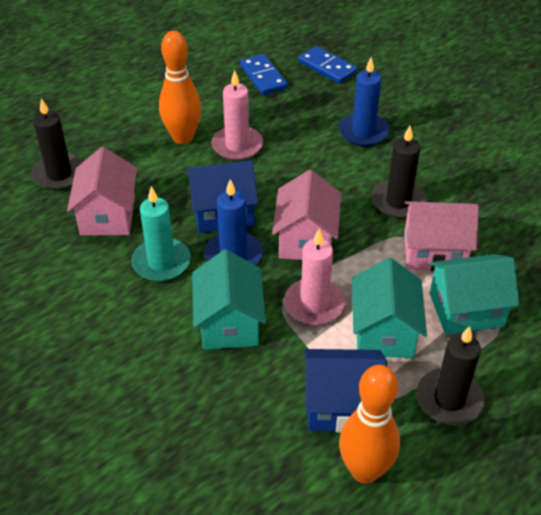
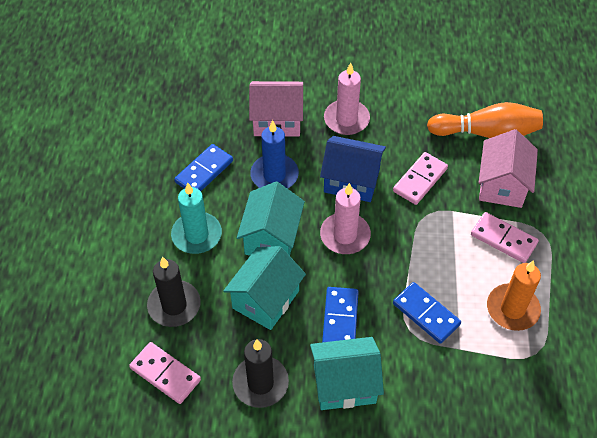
black candle: 3 -> 2
blue candle: 2 -> 1
blue domino: 2 -> 3
blue house: 2 -> 1
orange bowling pin: 2 -> 1
orange candle: 0 -> 1
pink domino: 0 -> 3
pink house: 3 -> 2

